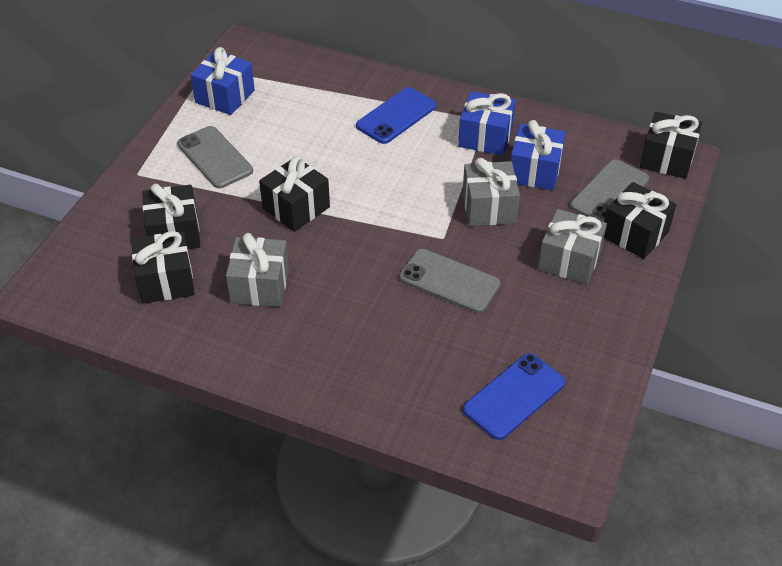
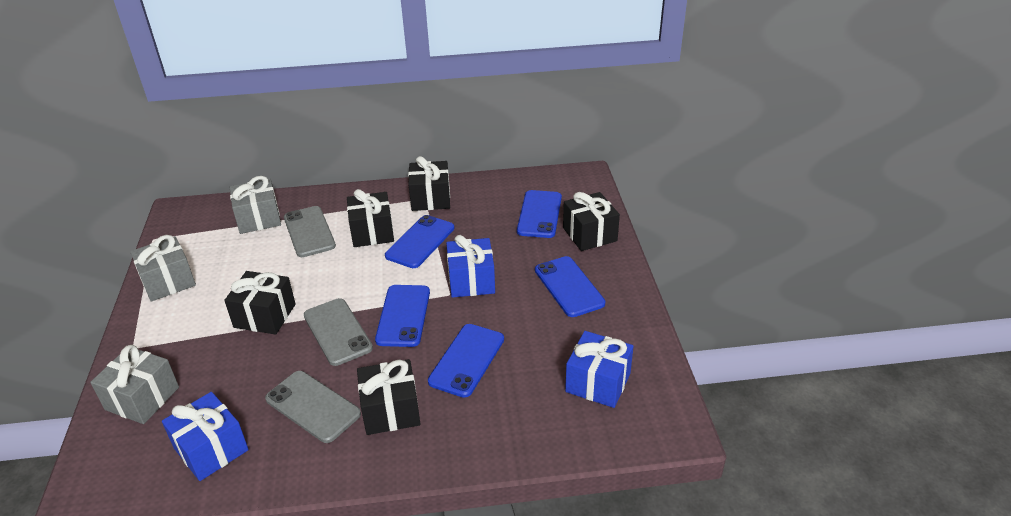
blue phone: 2 -> 5

